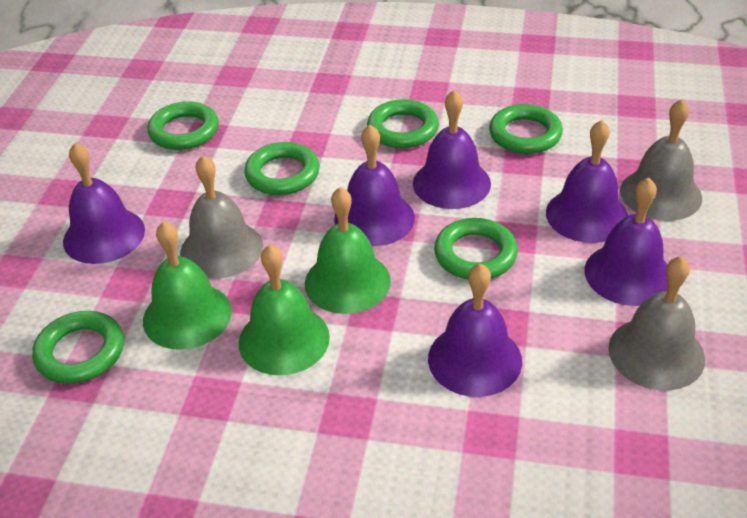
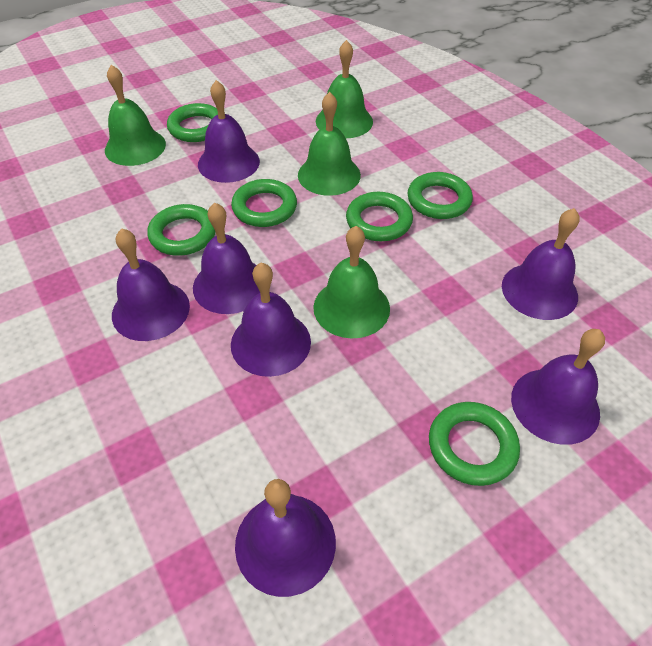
green bell: 3 -> 4
grey bell: 3 -> 0
purple bell: 6 -> 7

